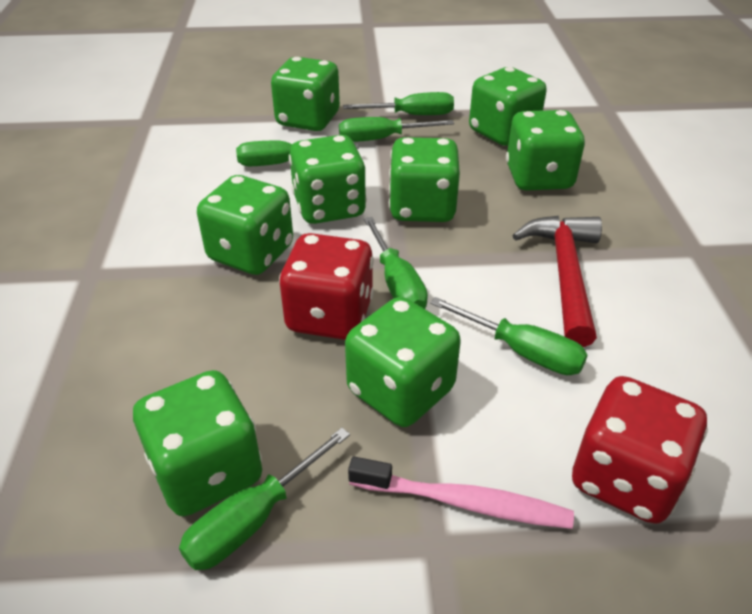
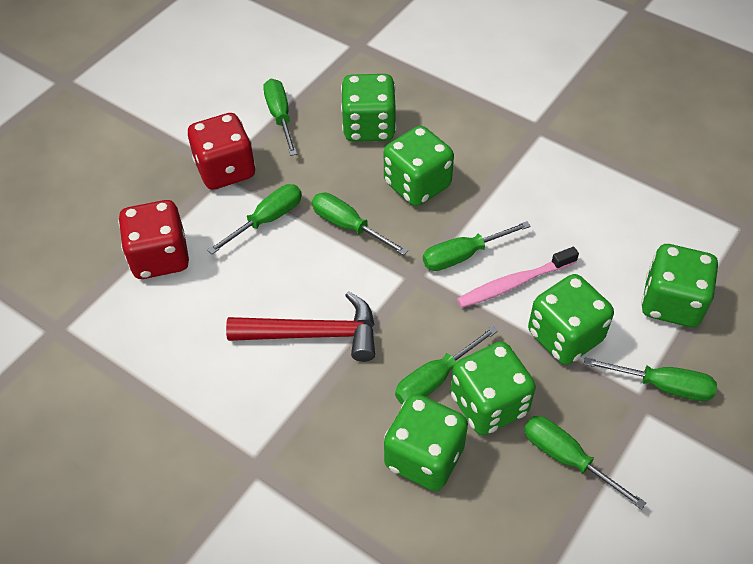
green dice: 8 -> 6
green screwdriver: 6 -> 7

